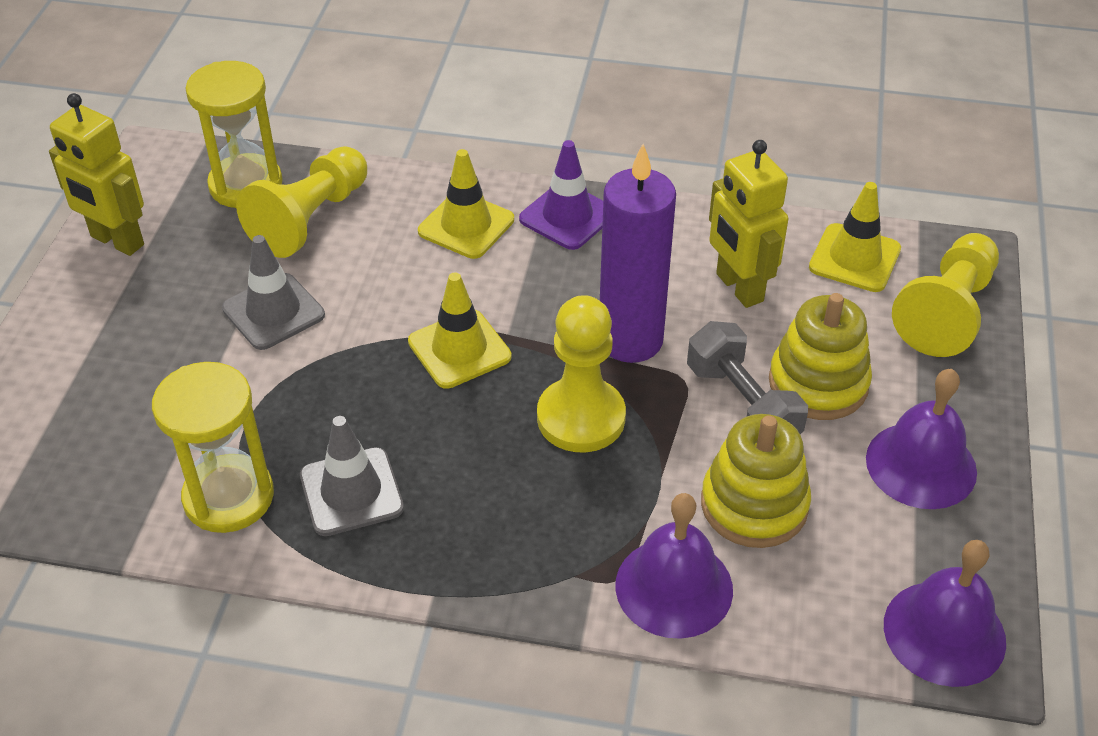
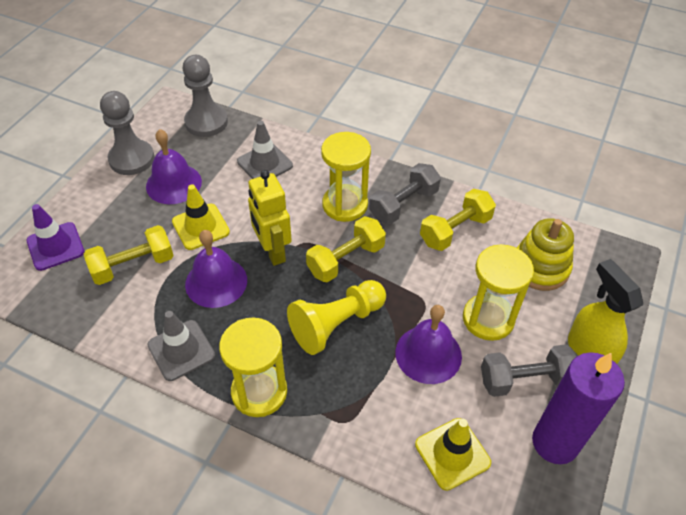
grey dumbbell: 1 -> 2
grey pawn: 0 -> 2
yellow dumbbell: 0 -> 3
yellow hourglass: 2 -> 3
yellow pawn: 3 -> 1
yellow robot: 2 -> 1
yellow spray bottle: 0 -> 1
yellow stacking toy: 2 -> 1
yellow traffic cone: 3 -> 2

